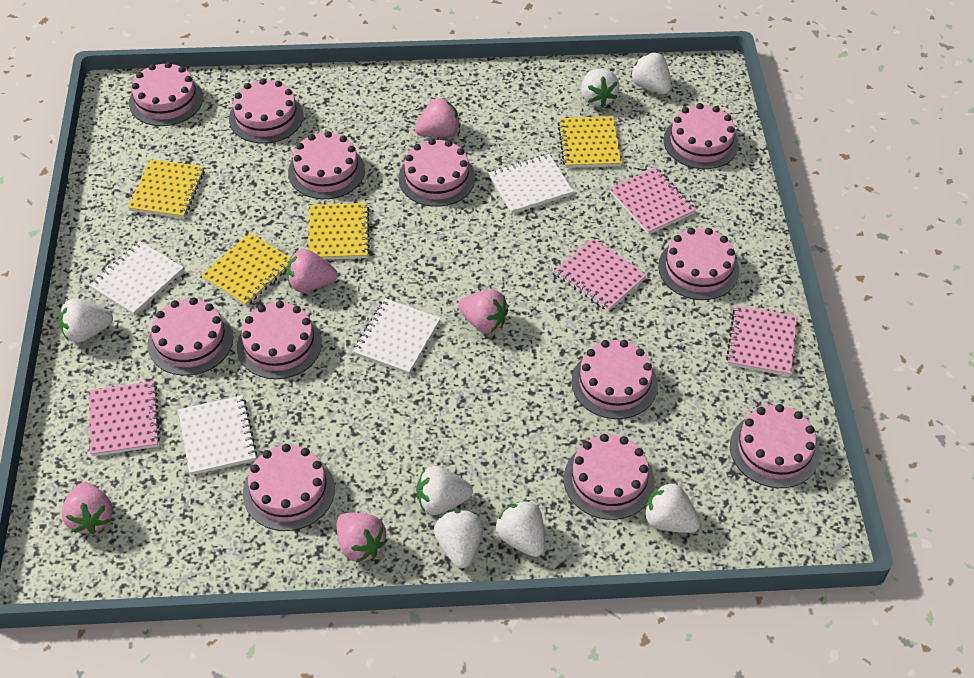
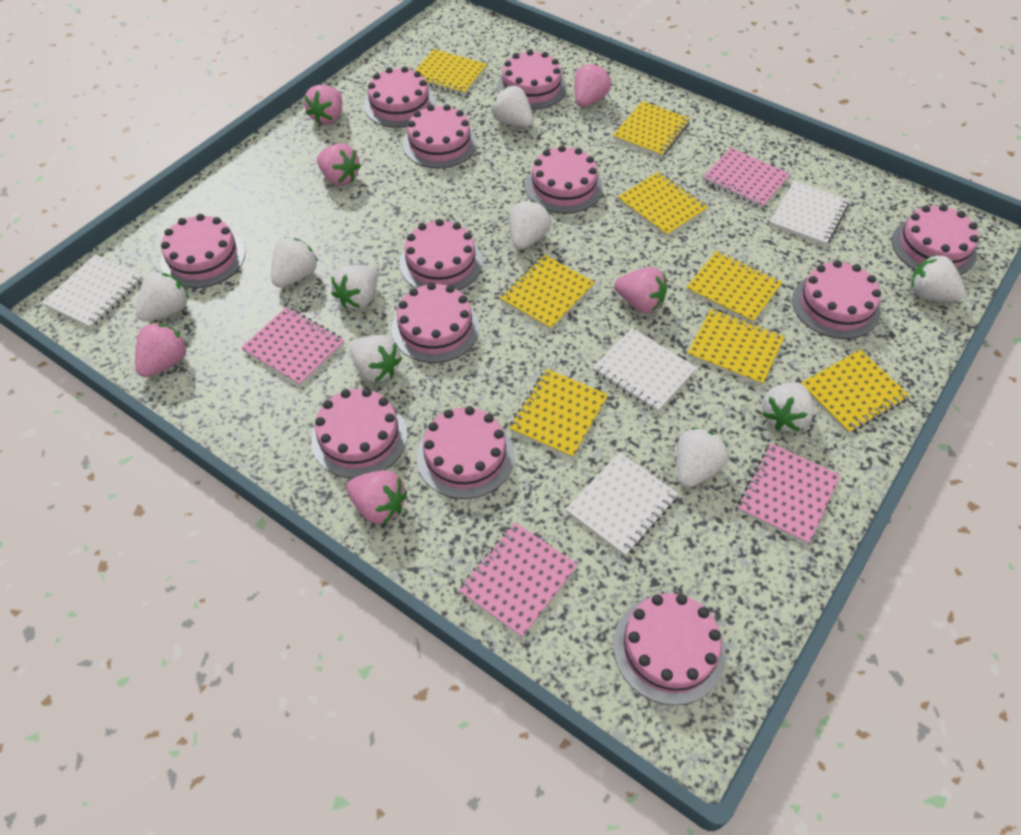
pink strawberry: 5 -> 6
white strawberry: 7 -> 9
yellow notebook: 4 -> 8

